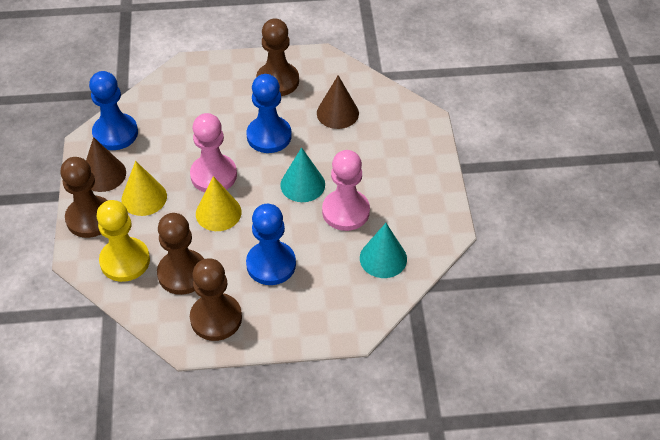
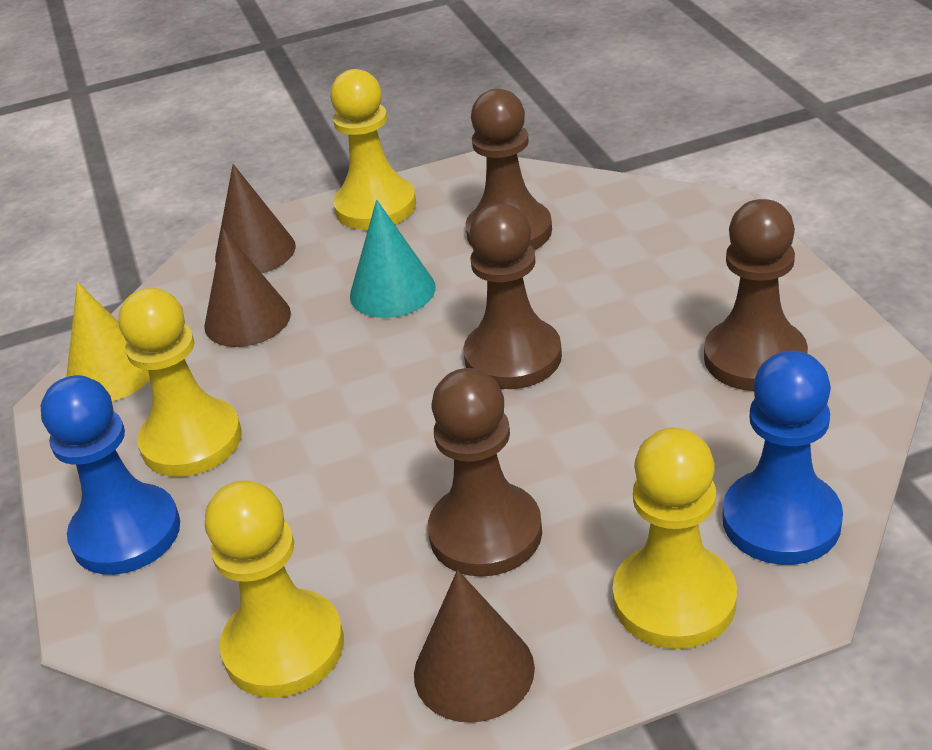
blue pawn: 3 -> 2
brown cone: 2 -> 3
pink pawn: 2 -> 0
turquoise cone: 2 -> 1
yellow cone: 2 -> 1
yellow pawn: 1 -> 4

